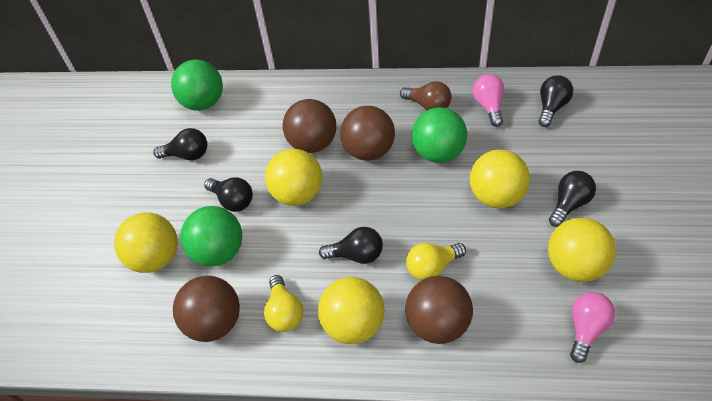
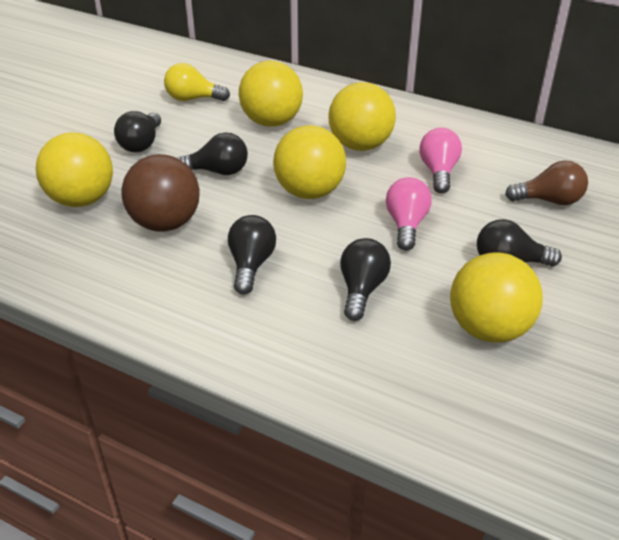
brown ball: 4 -> 1
green ball: 3 -> 0
yellow light bulb: 2 -> 1

